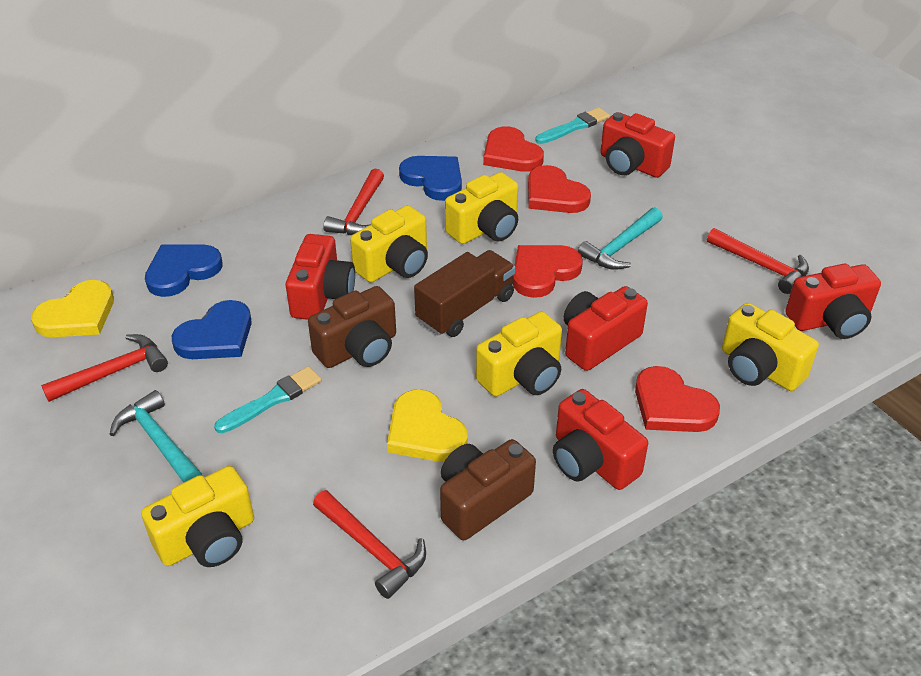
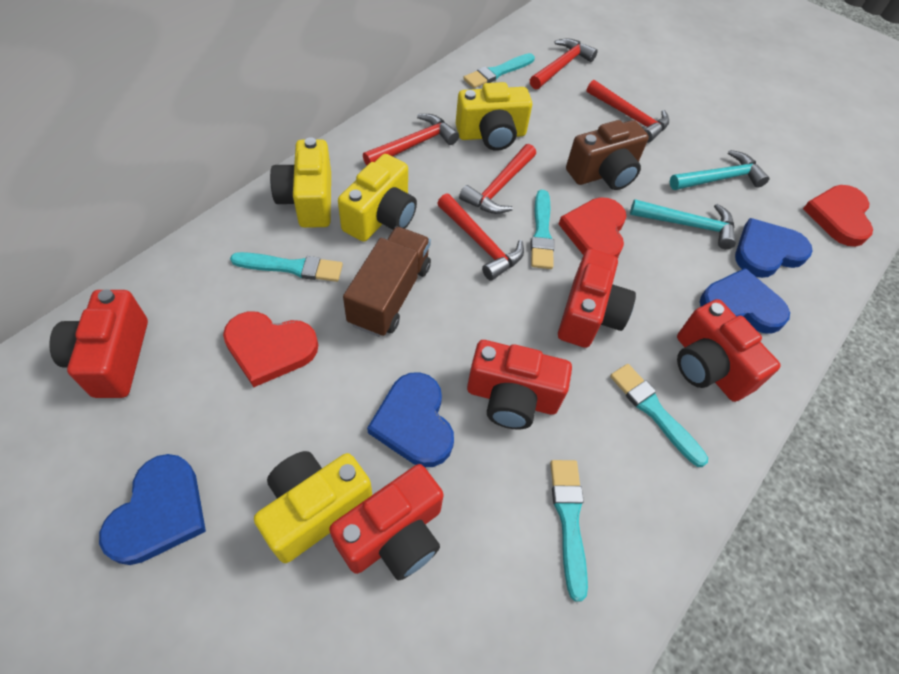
blue heart: 3 -> 4
brown camera: 2 -> 1
red hammer: 4 -> 5
red heart: 4 -> 3
turquoise brush: 2 -> 5
yellow camera: 5 -> 4
yellow heart: 2 -> 0

